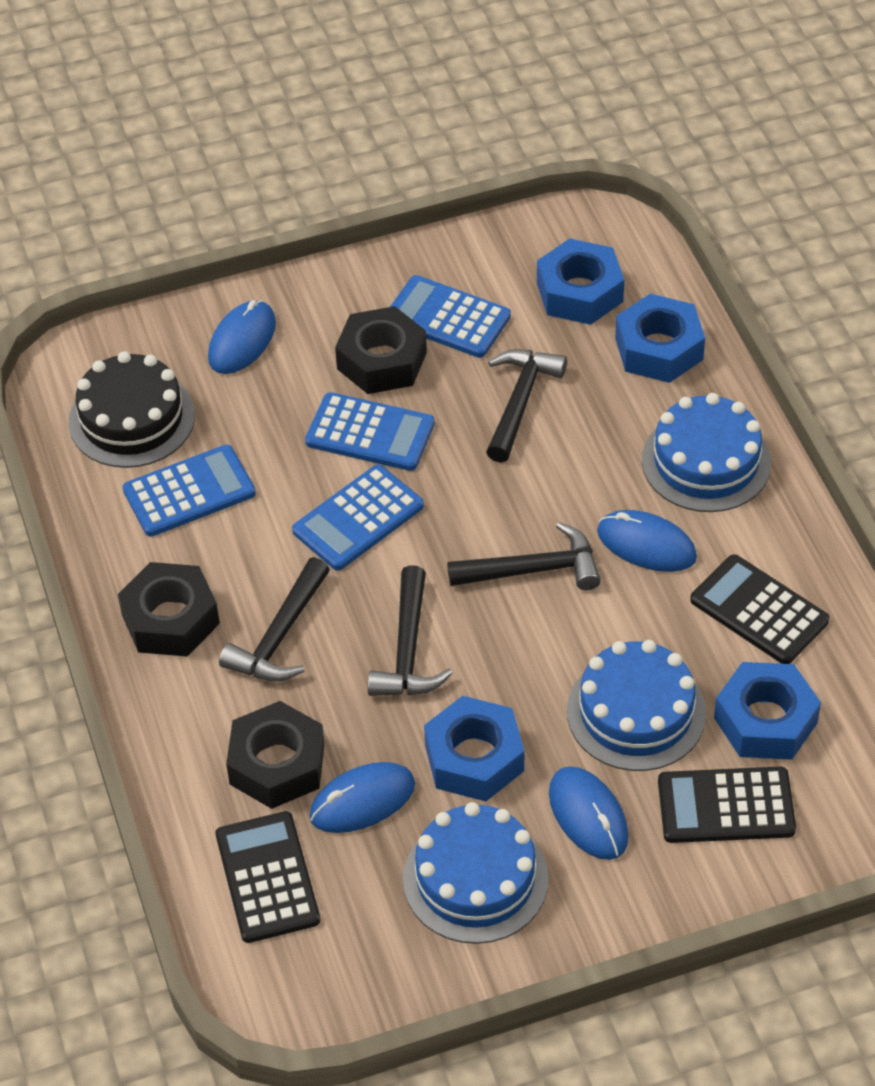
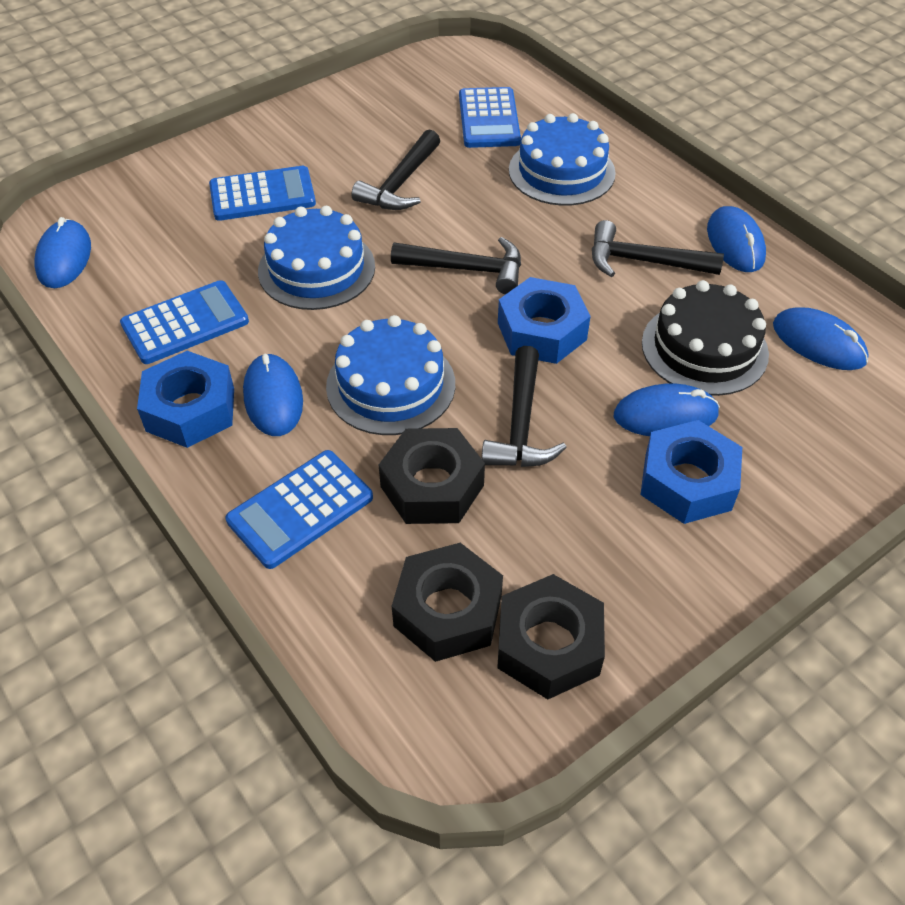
black calculator: 3 -> 0
blue mouse: 4 -> 5
blue nut: 4 -> 3

